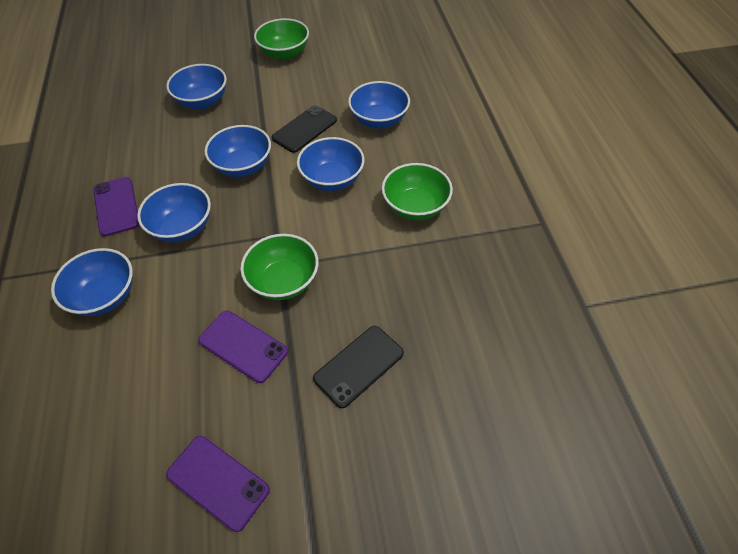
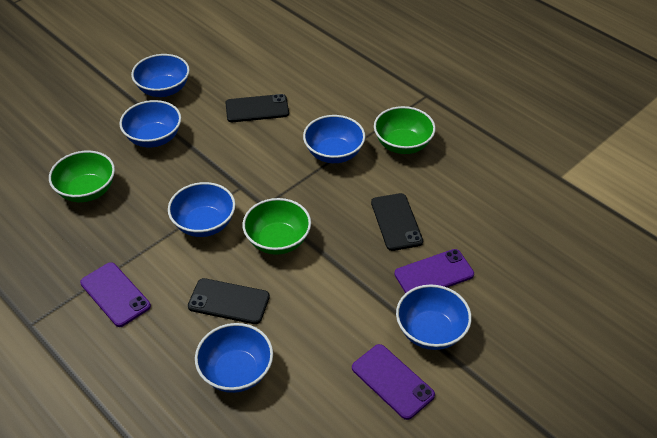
black phone: 2 -> 3

